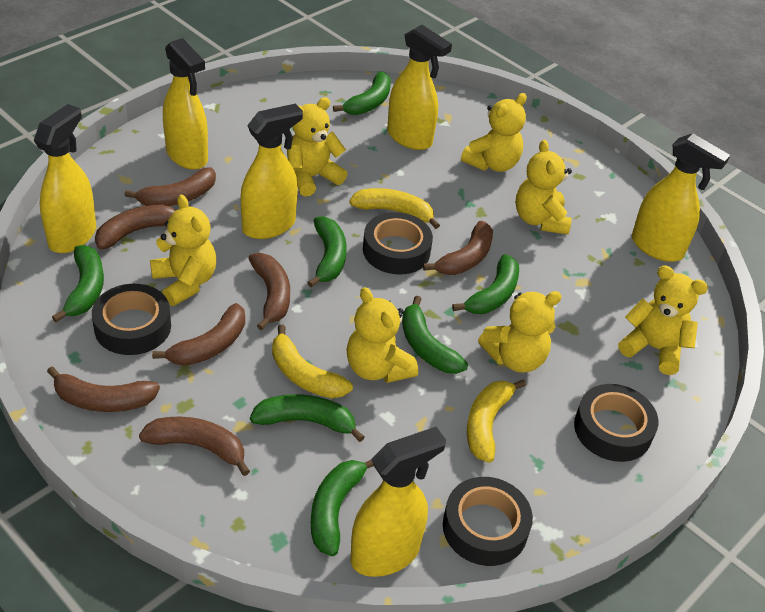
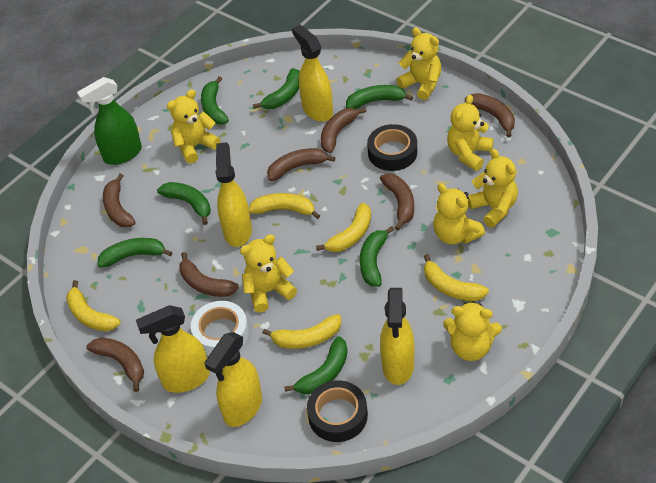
black tape: 4 -> 2
green spray bottle: 0 -> 1
white tape: 0 -> 1
yellow banana: 3 -> 5
yellow spray bottle: 6 -> 5

